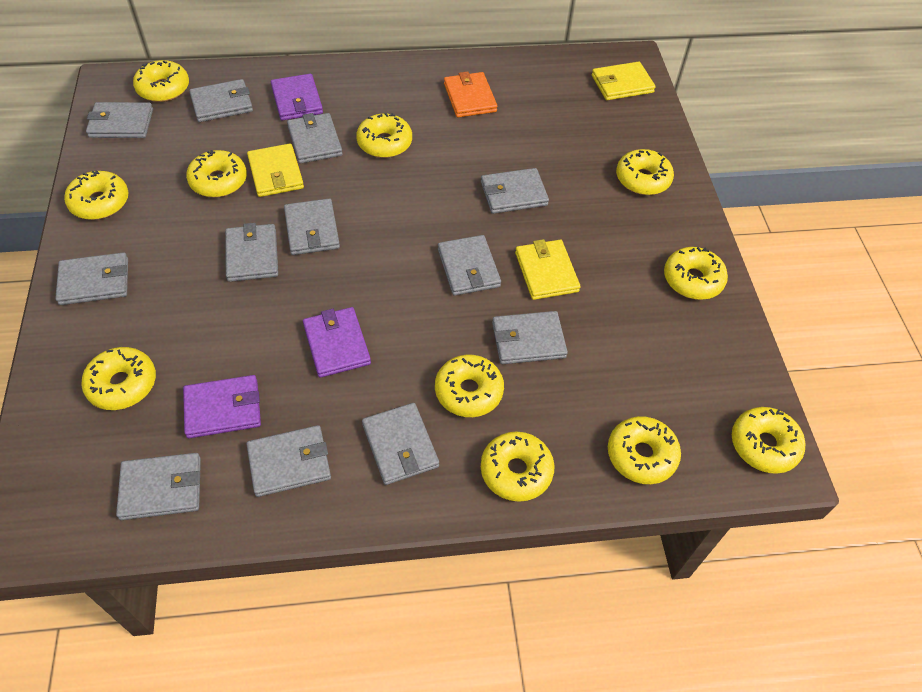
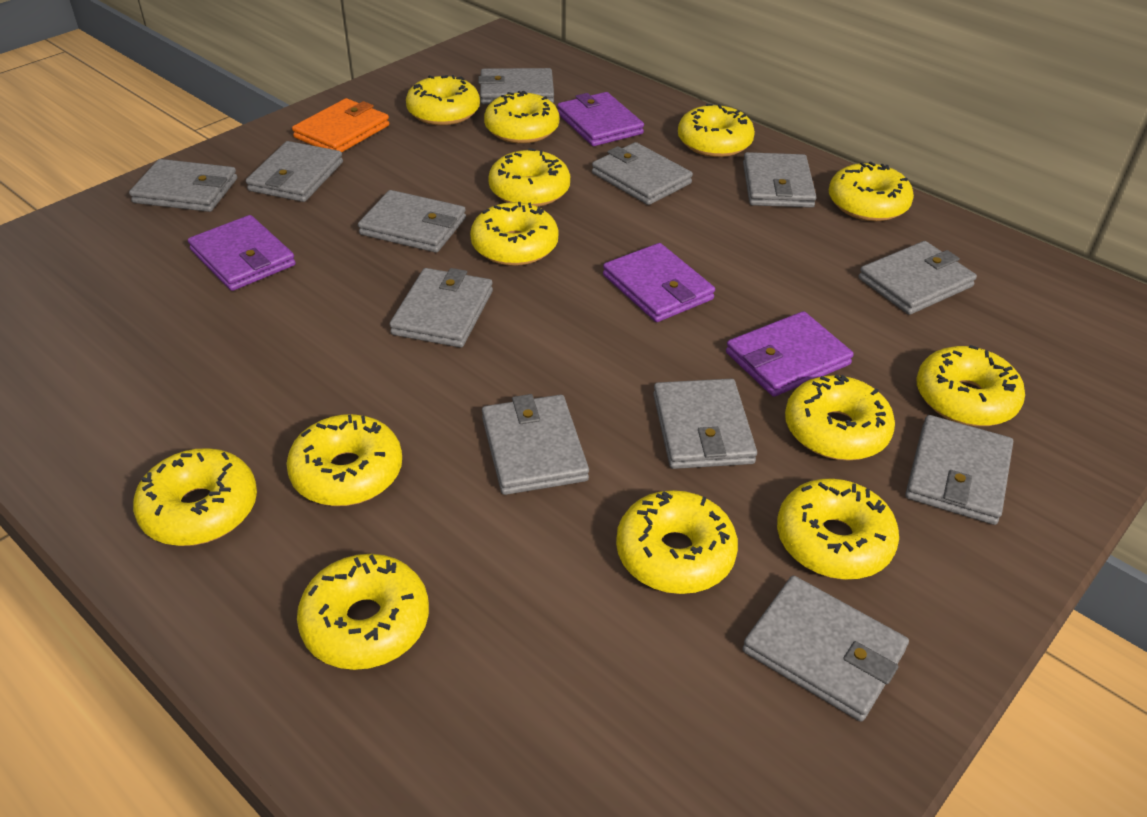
purple wallet: 3 -> 4
yellow donut: 11 -> 13
yellow wallet: 3 -> 0

